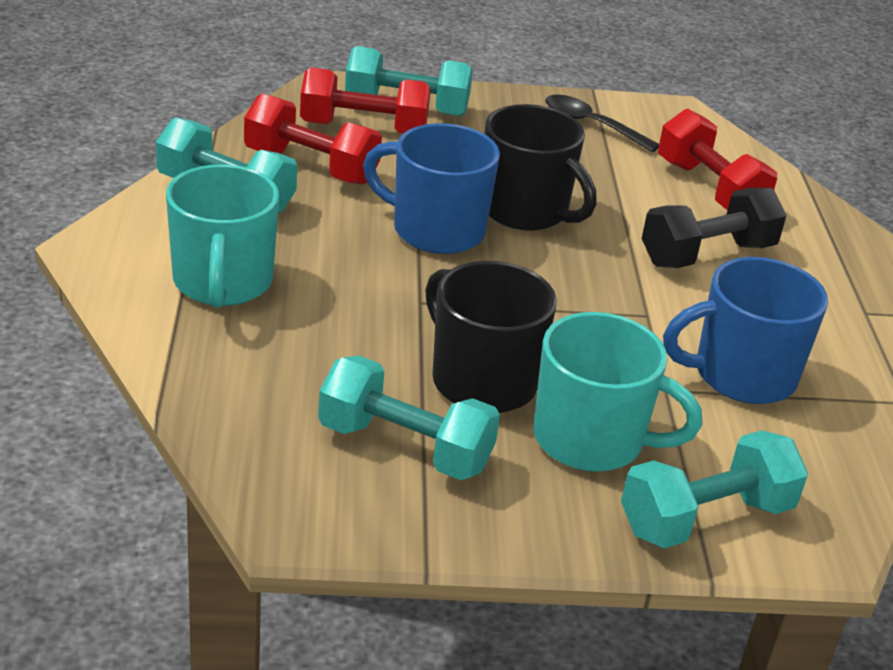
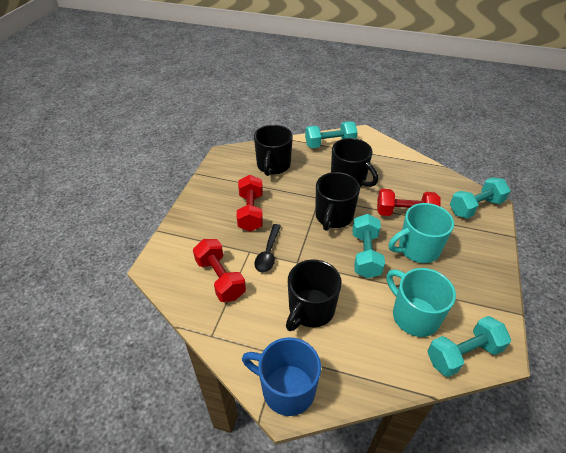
black dumbbell: 1 -> 0
black mug: 2 -> 4
blue mug: 2 -> 1

